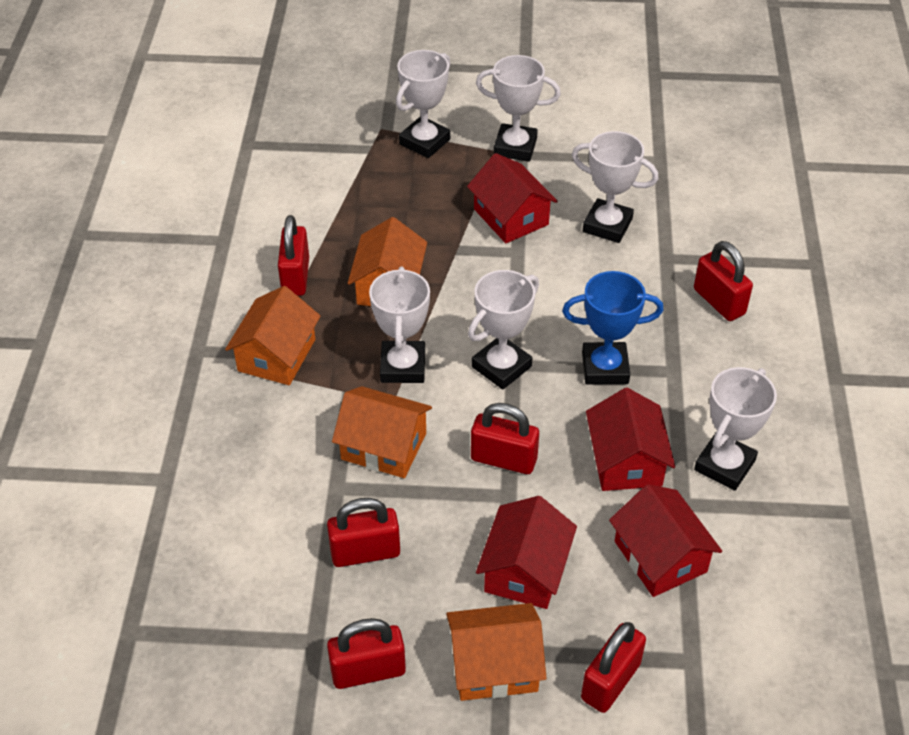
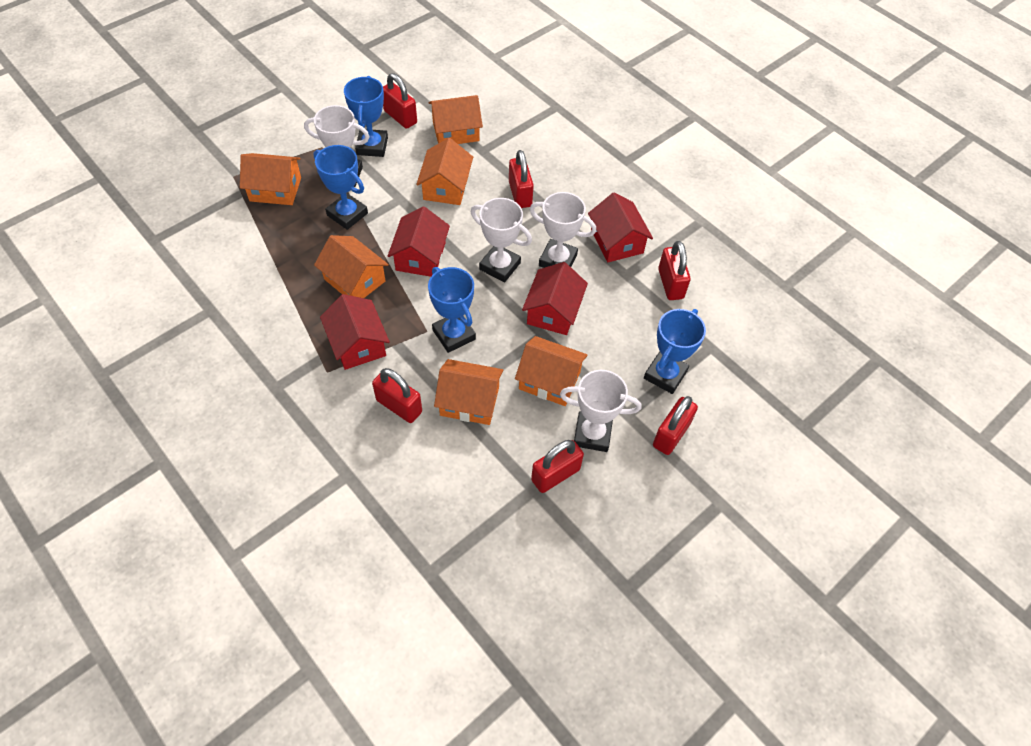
blue trophy: 1 -> 4
orange house: 4 -> 6
white trophy: 6 -> 4

